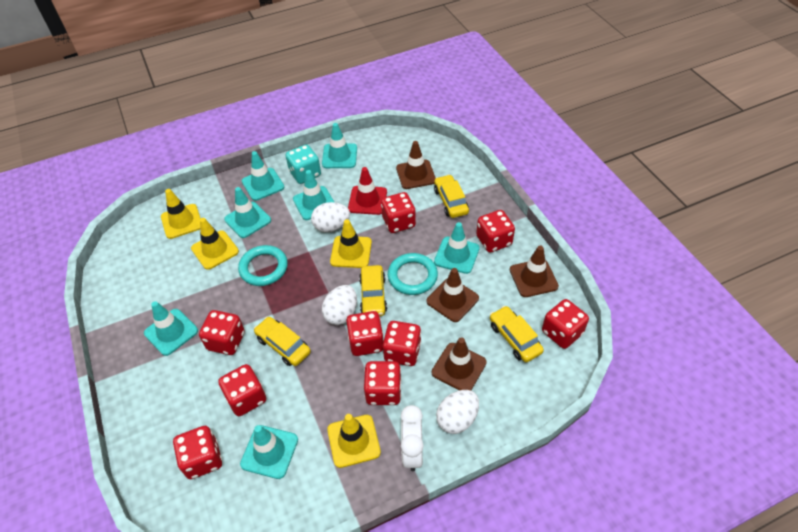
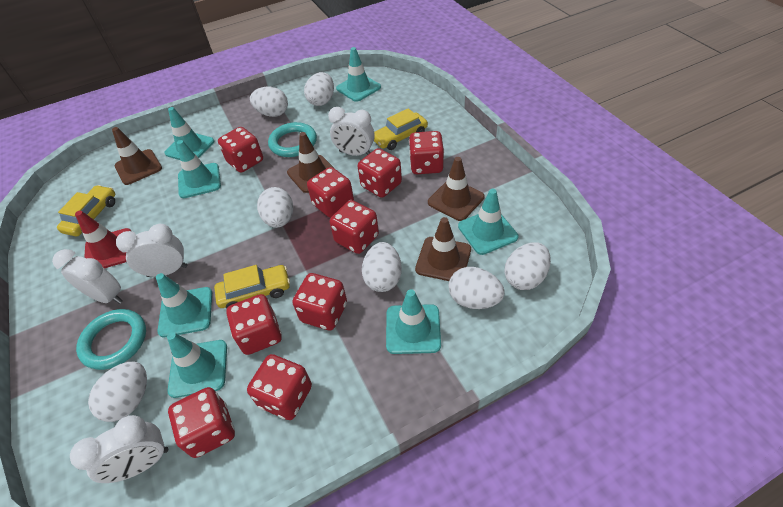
turquoise dice: 1 -> 0
white clock: 1 -> 4
white egg: 3 -> 7
yellow car: 4 -> 3
yellow traffic cone: 4 -> 0

